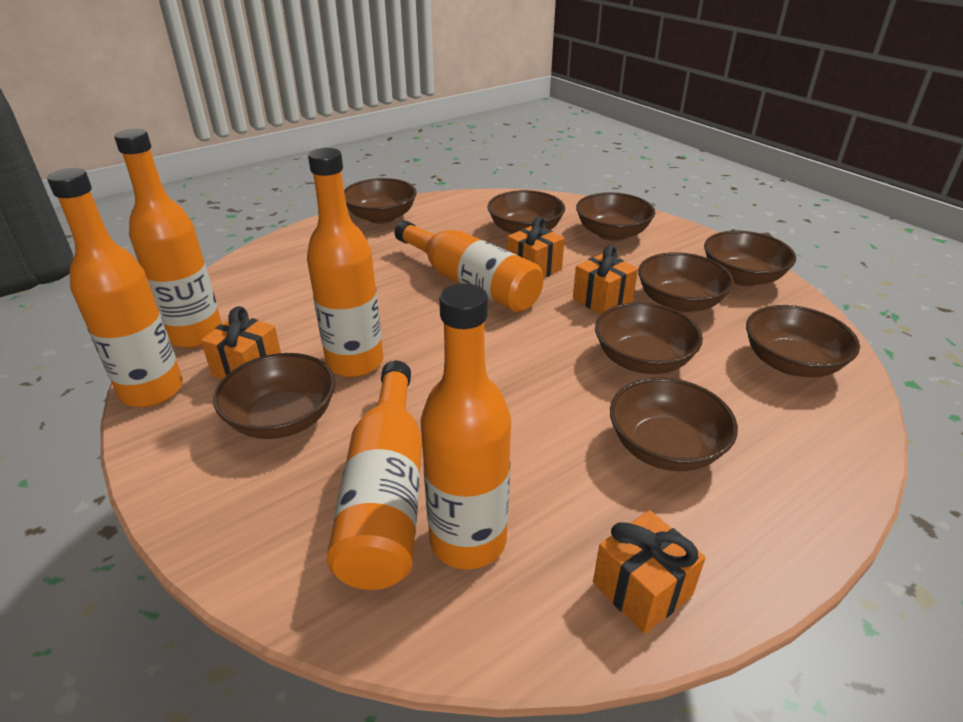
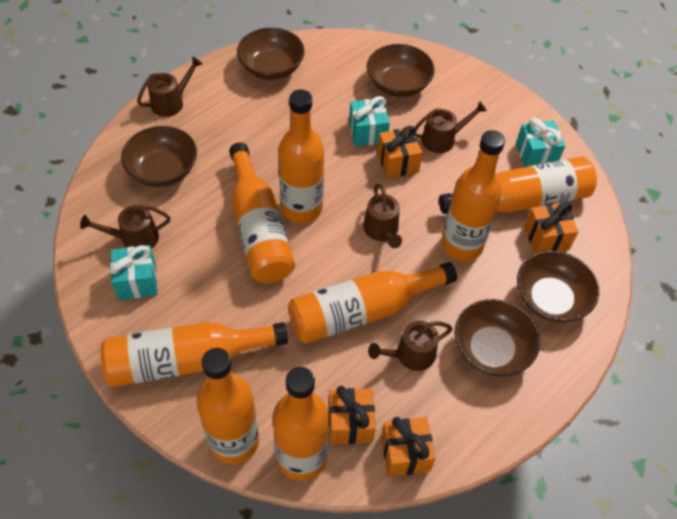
brown bowl: 9 -> 5
brown watering can: 0 -> 5
orange bottle: 6 -> 8
turquoise gift: 0 -> 3

